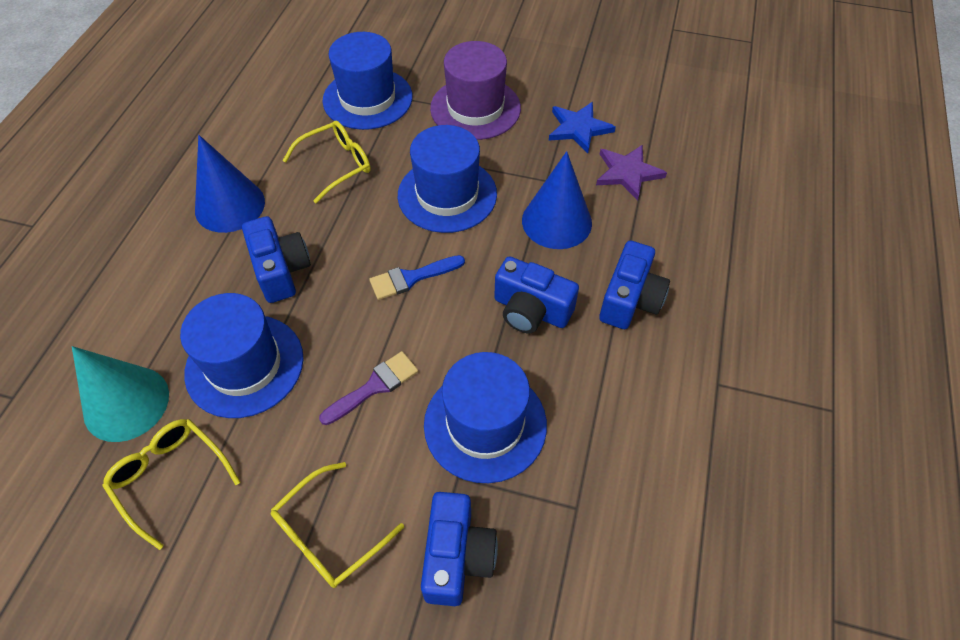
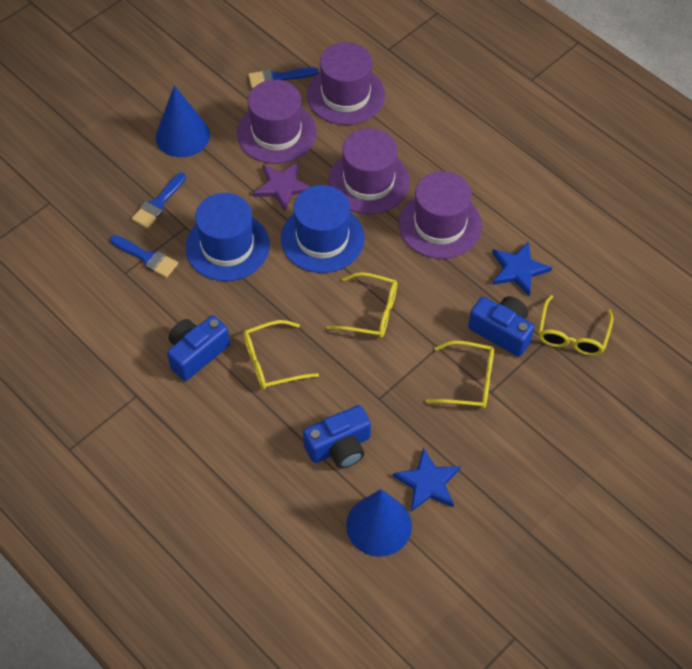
blue brush: 1 -> 3
blue camera: 4 -> 3
blue hat: 4 -> 2
blue star: 1 -> 2
purple brush: 1 -> 0
purple hat: 1 -> 4
turquoise cone: 1 -> 0
yellow glasses: 3 -> 4

